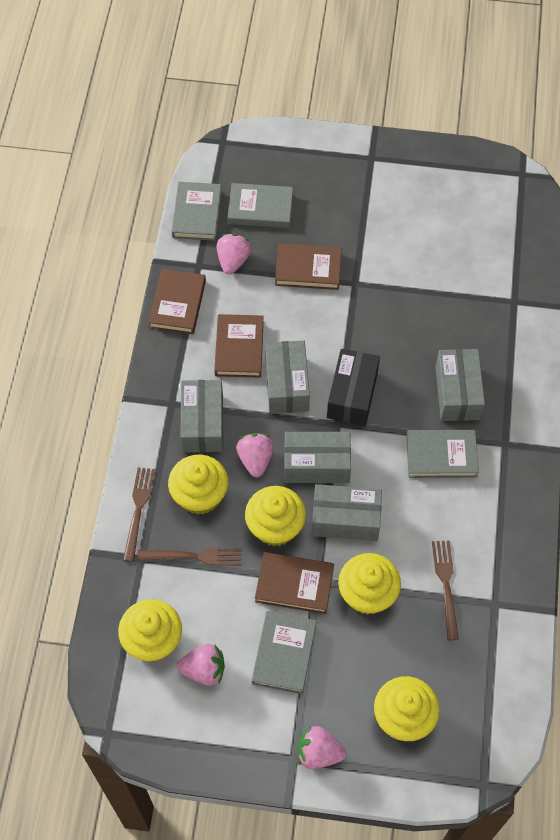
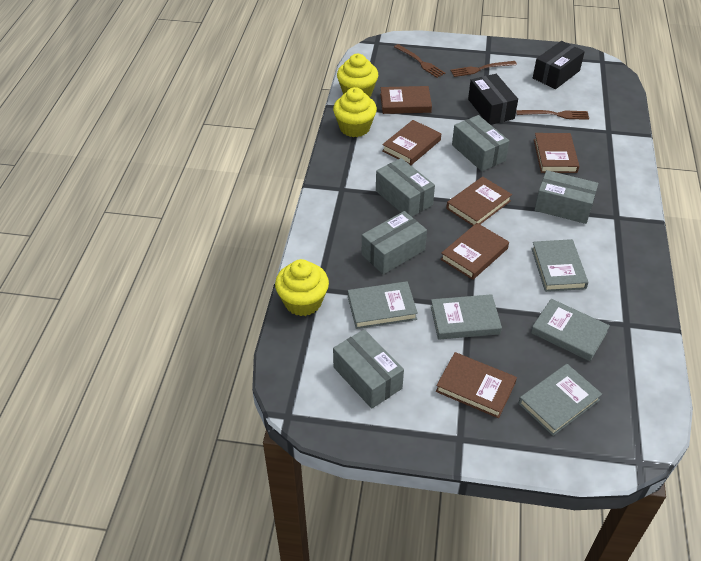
black box: 1 -> 2
brown book: 4 -> 6
grey book: 4 -> 5
pink strawberry: 4 -> 0
yellow cupcake: 5 -> 3

